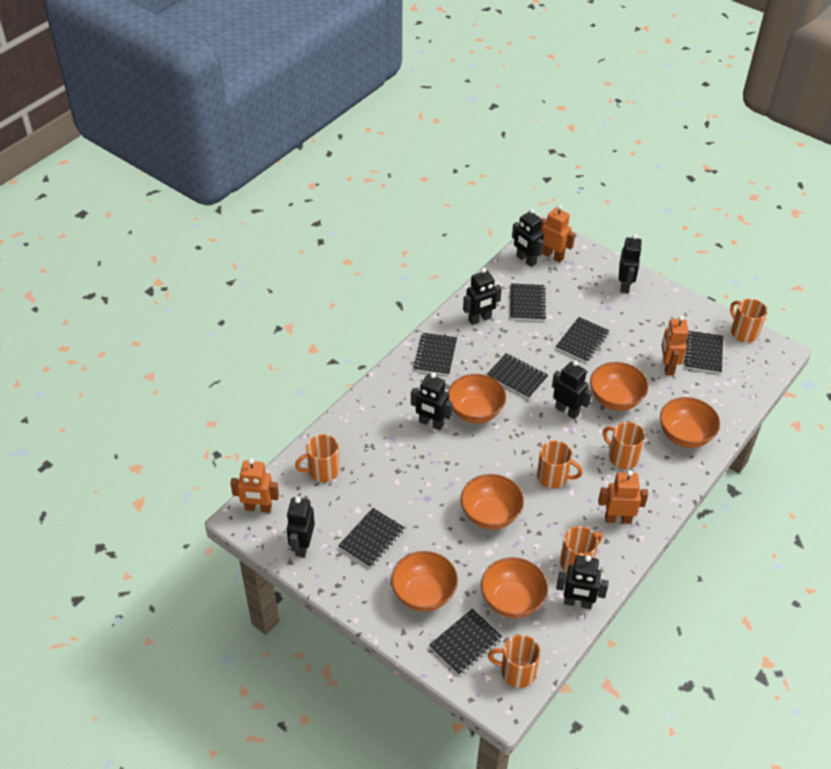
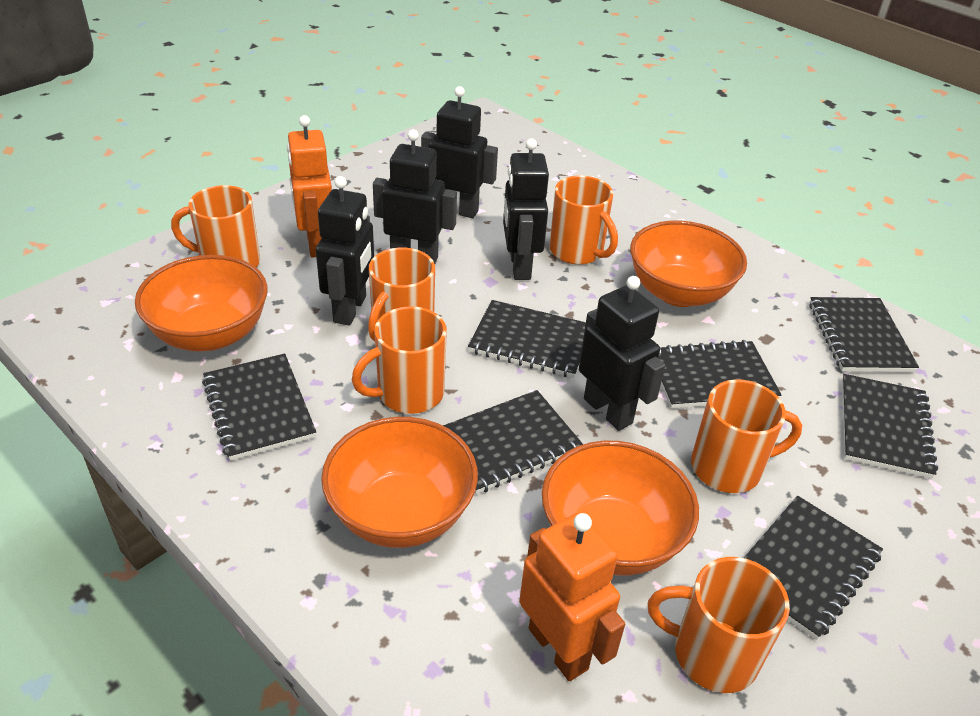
black robot: 7 -> 5
orange bowl: 6 -> 4
orange robot: 4 -> 2

